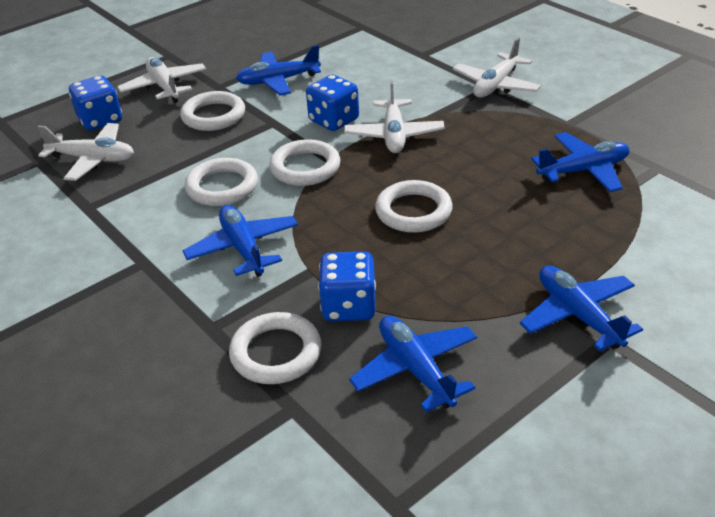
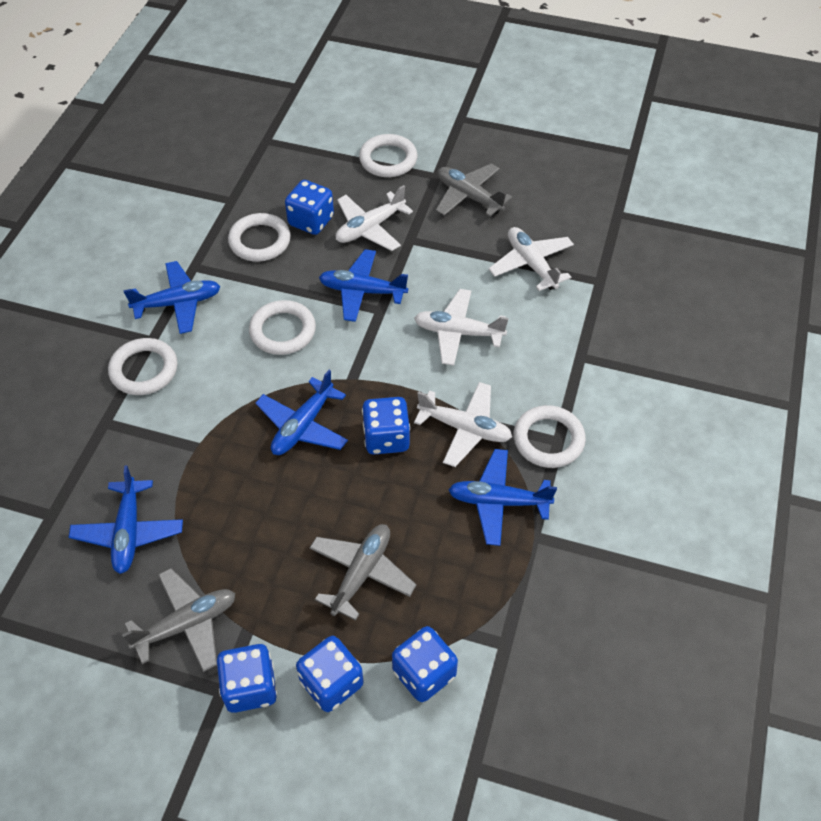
blue dice: 3 -> 5
grey plane: 0 -> 3

